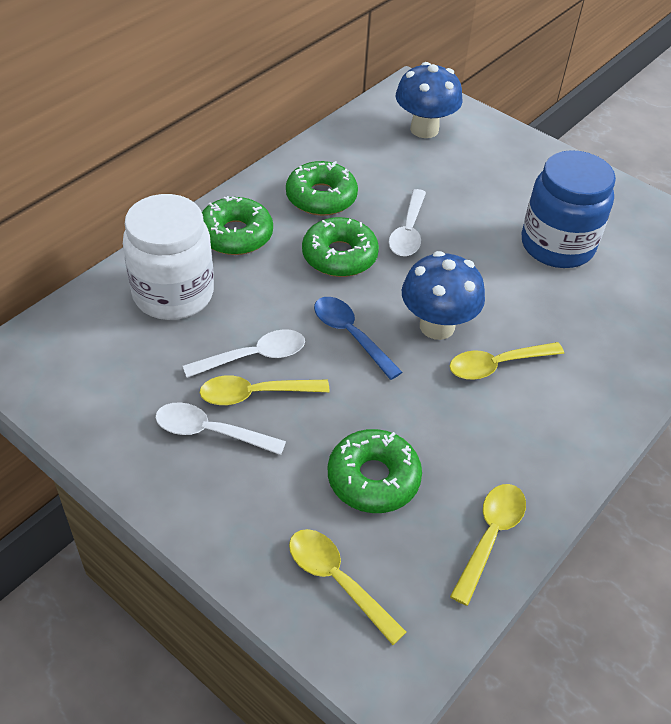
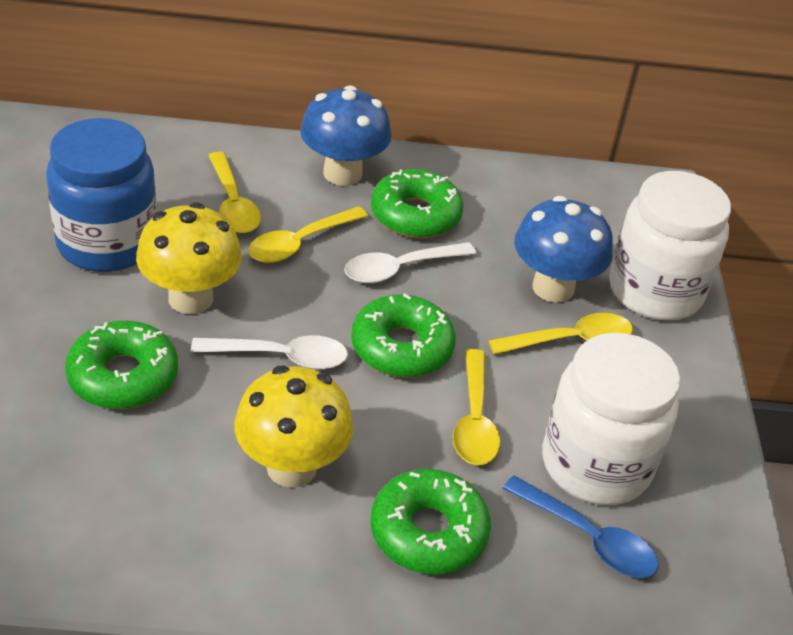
white jar: 1 -> 2
white spoon: 3 -> 2
yellow mushroom: 0 -> 2

